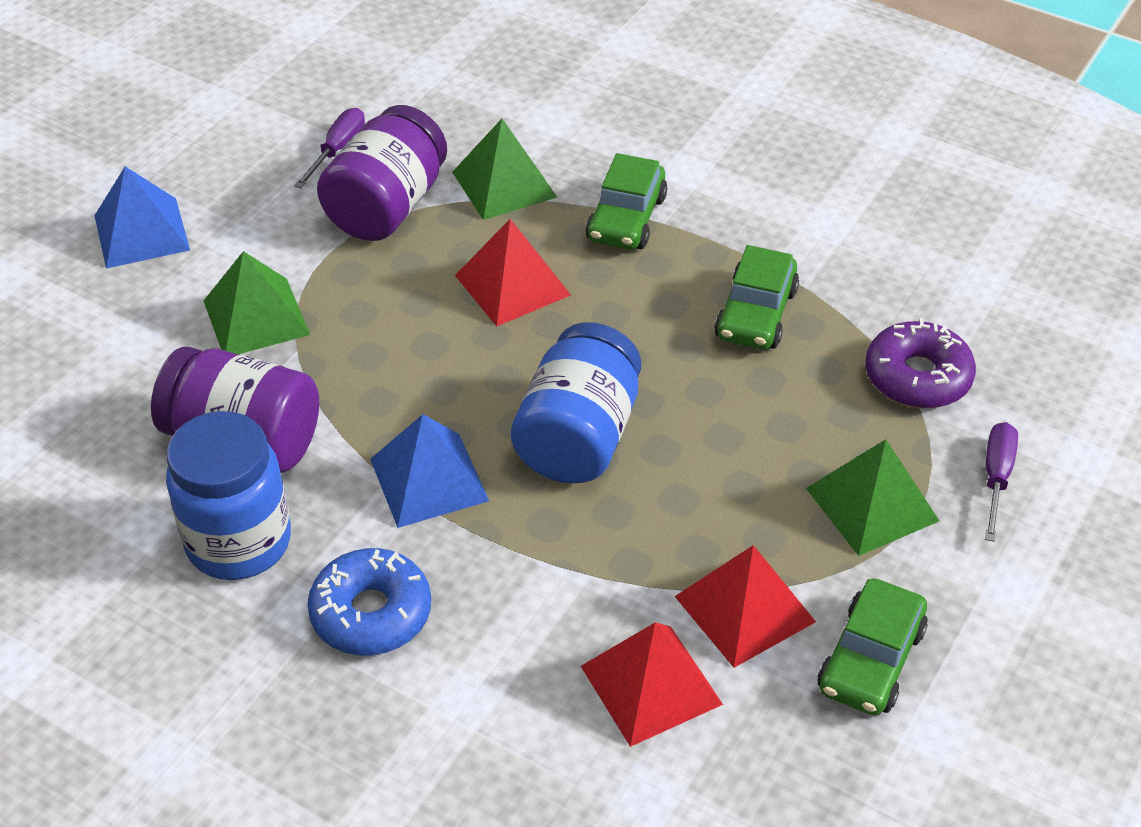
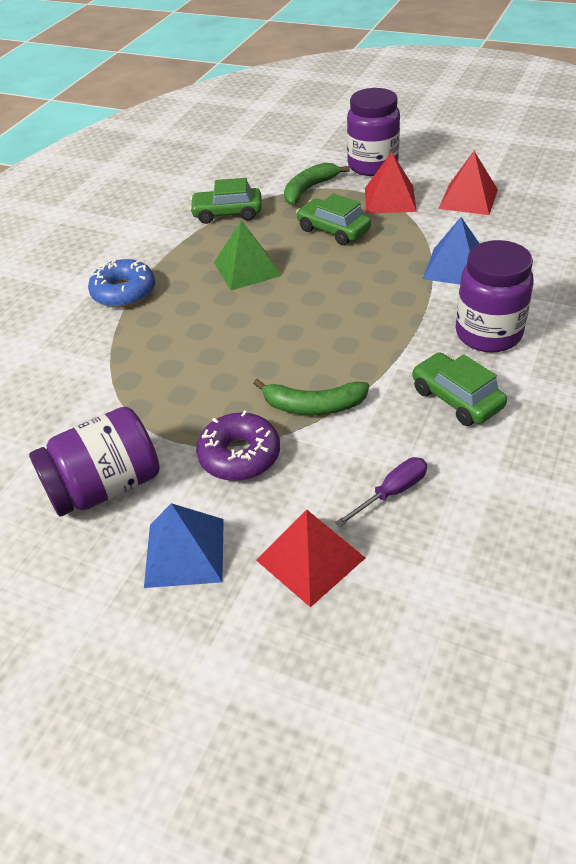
blue jar: 2 -> 0
green banana: 0 -> 2
green pyramid: 3 -> 1
purple jar: 2 -> 3
purple screwdriver: 2 -> 1

